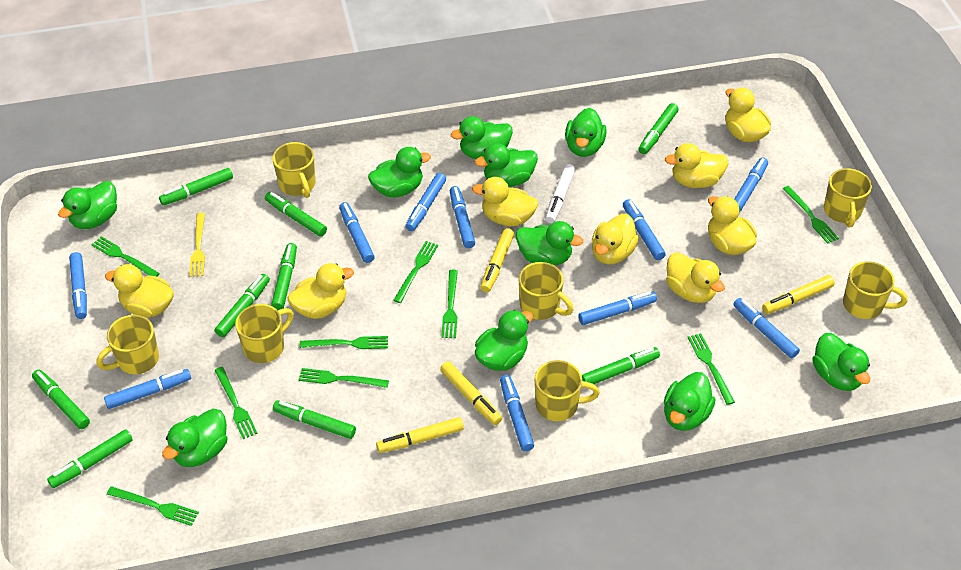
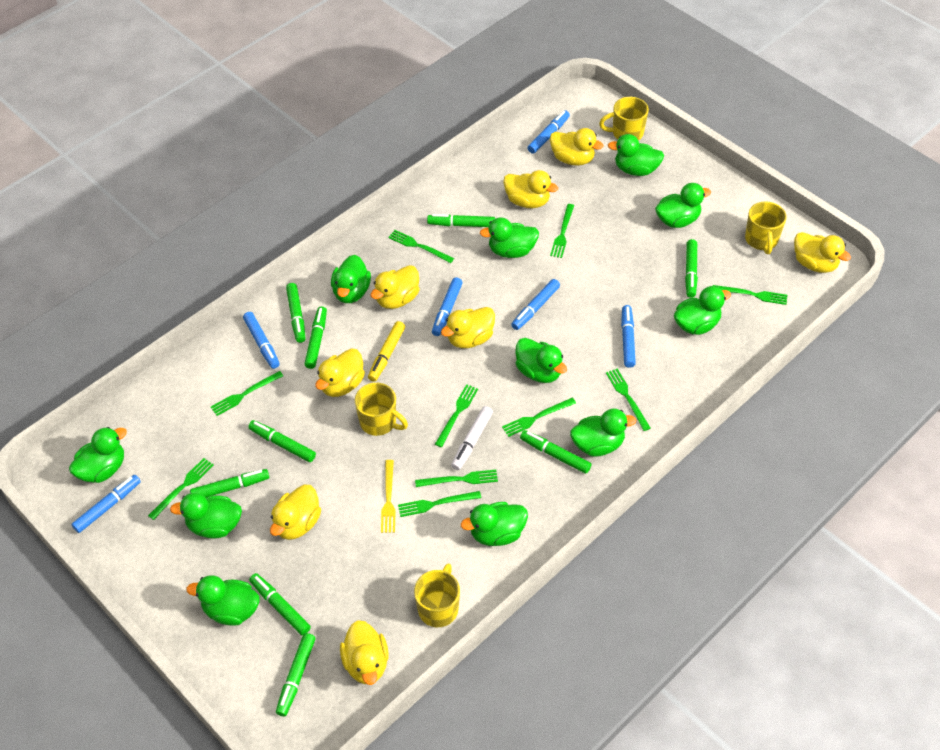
blue marker: 10 -> 6
green duck: 10 -> 11
green fork: 9 -> 10
yellow marker: 4 -> 1
yellow mug: 7 -> 4

